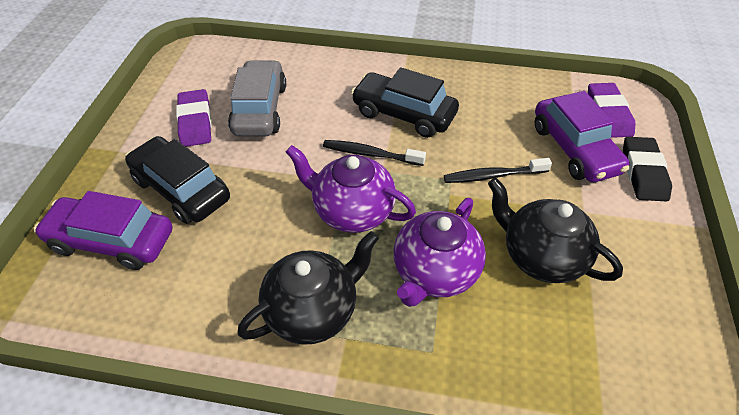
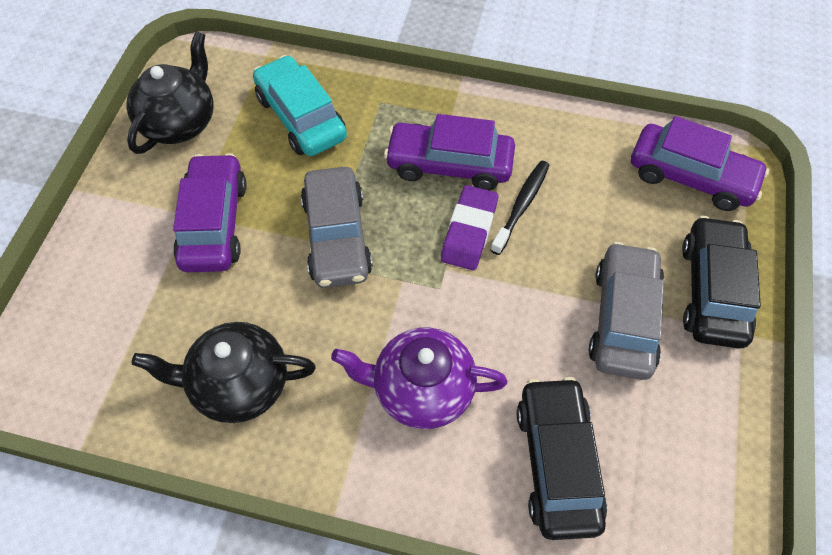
black eraser: 1 -> 0
black toothbrush: 2 -> 1
grey car: 1 -> 2
purple car: 2 -> 3
purple eraser: 2 -> 1
purple teapot: 2 -> 1
turquoise car: 0 -> 1

